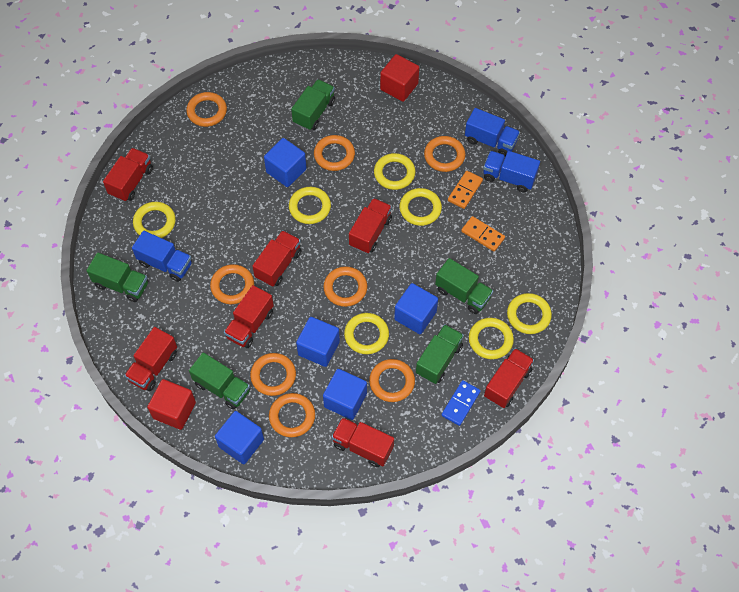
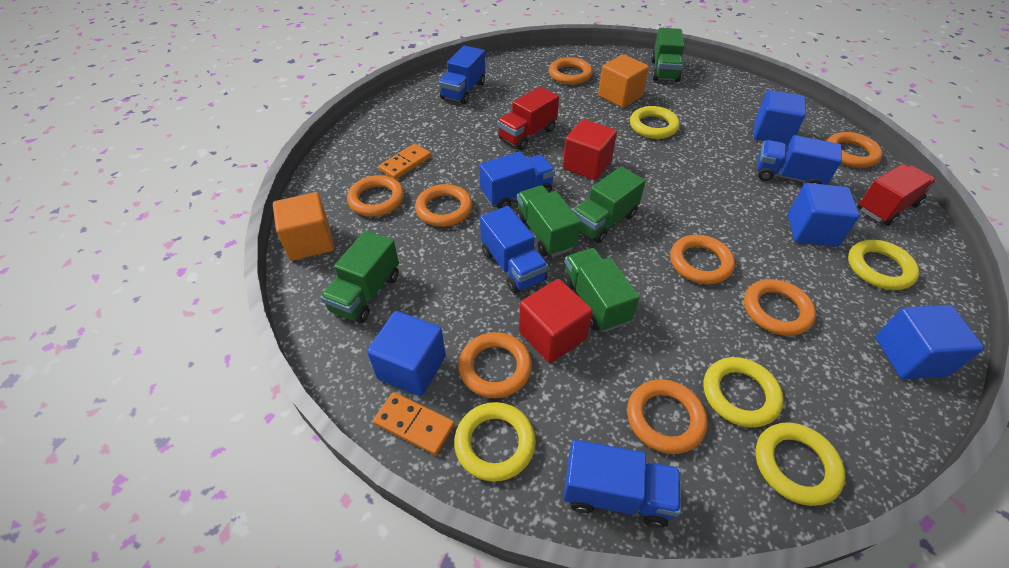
blue cube: 5 -> 4
blue domino: 1 -> 0
blue truck: 3 -> 5
orange cube: 0 -> 2
red truck: 7 -> 2
yellow ring: 7 -> 5

